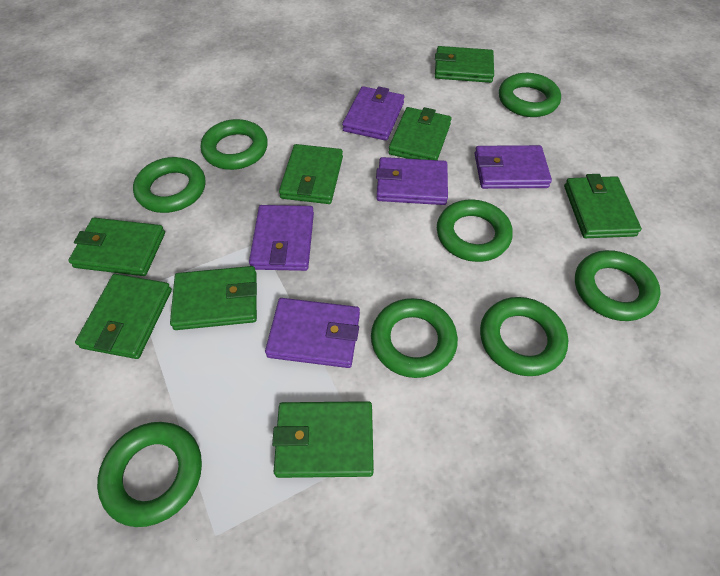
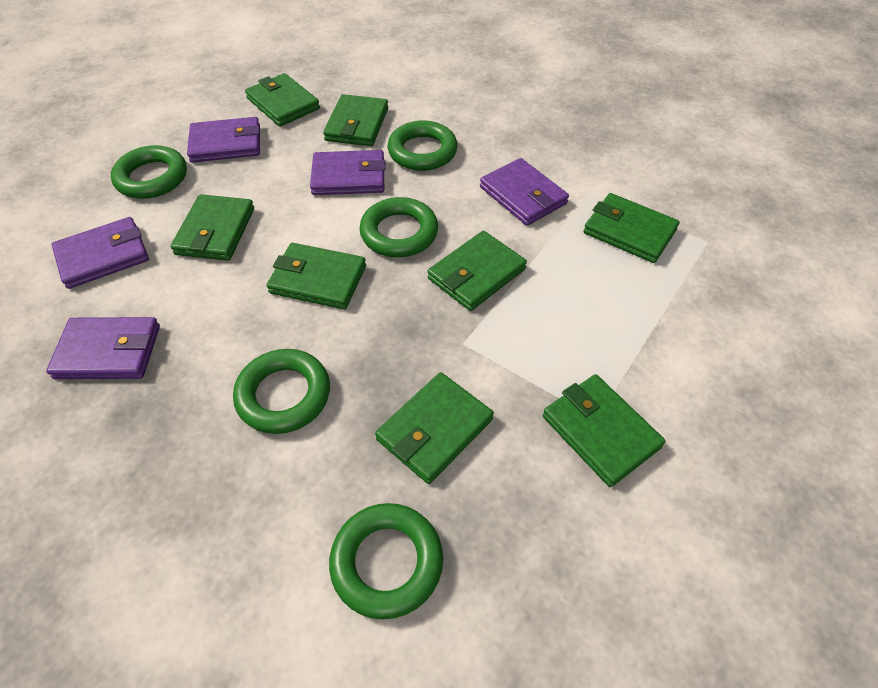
green ring: 8 -> 5

